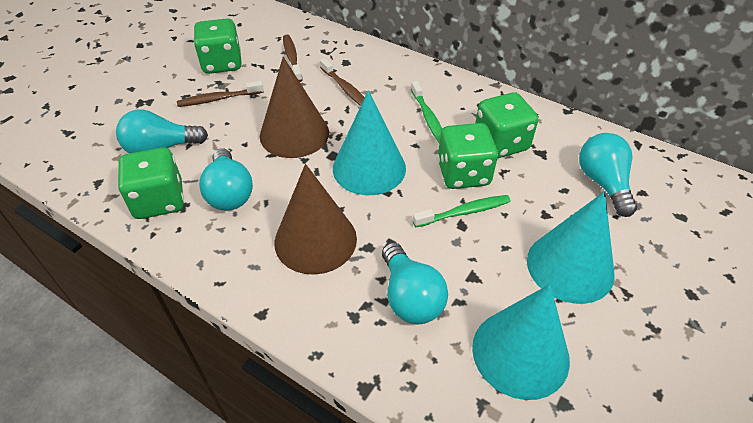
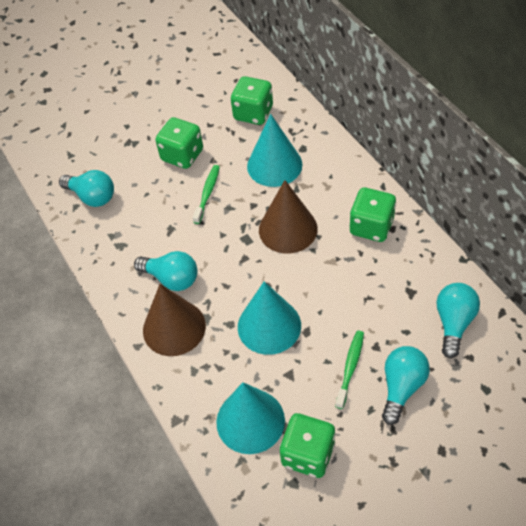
brown toothbrush: 3 -> 0

